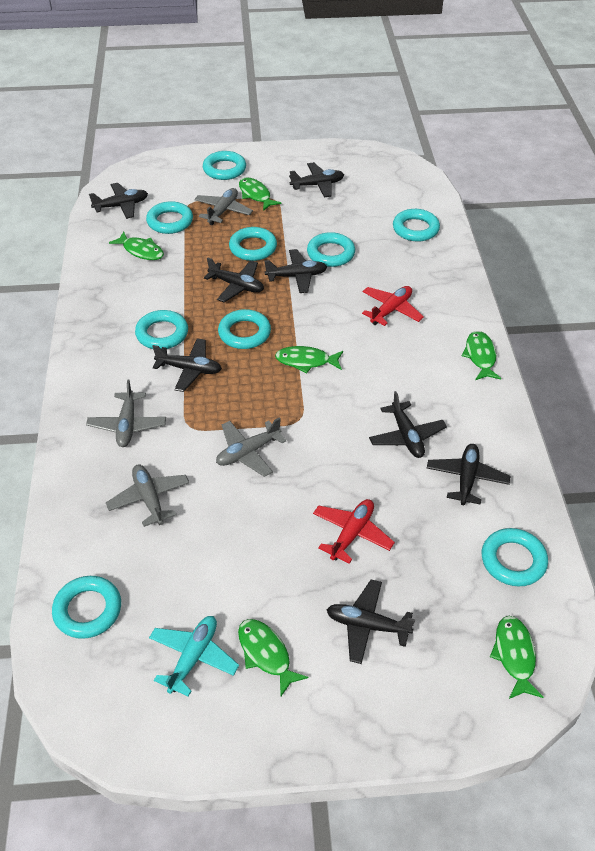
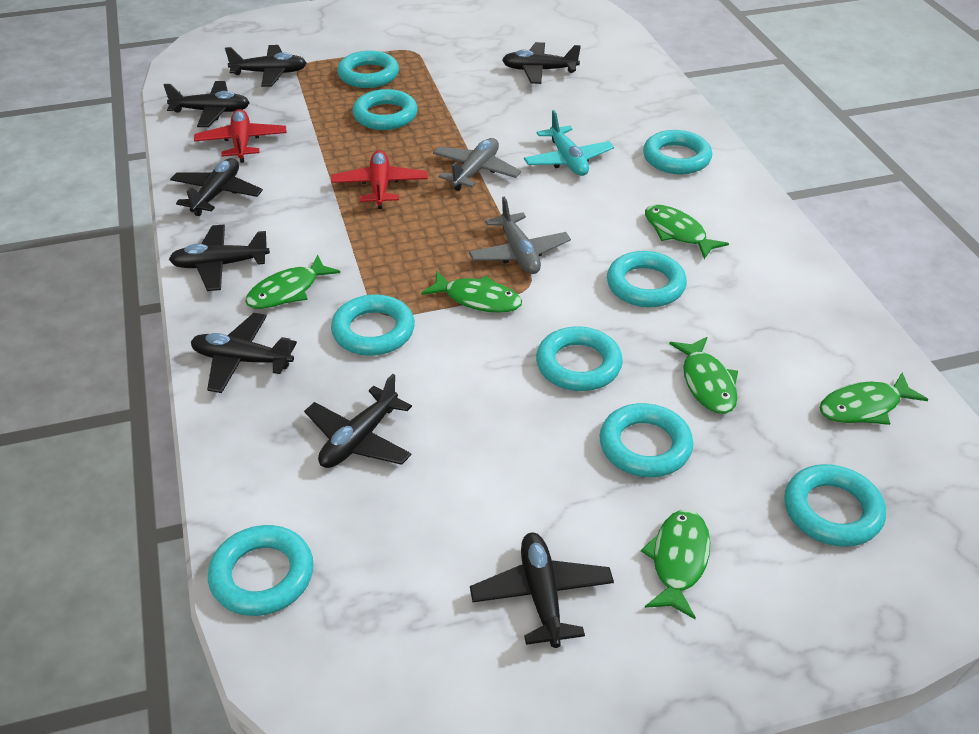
grey plane: 4 -> 2

